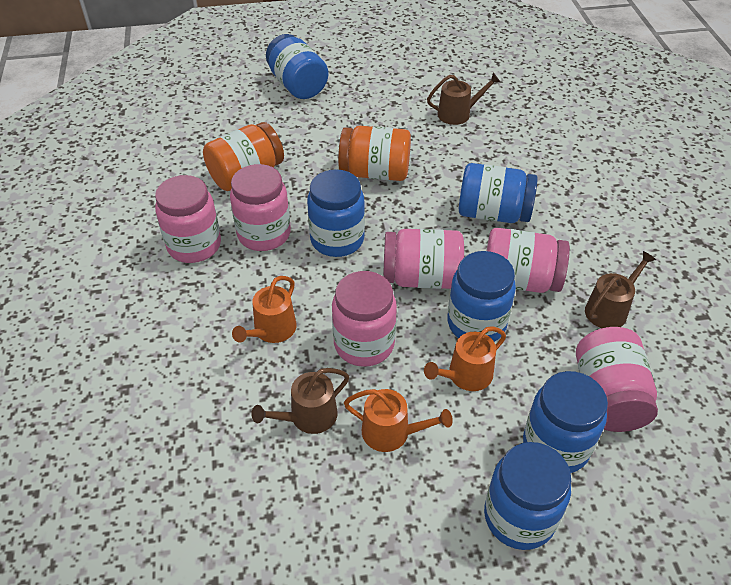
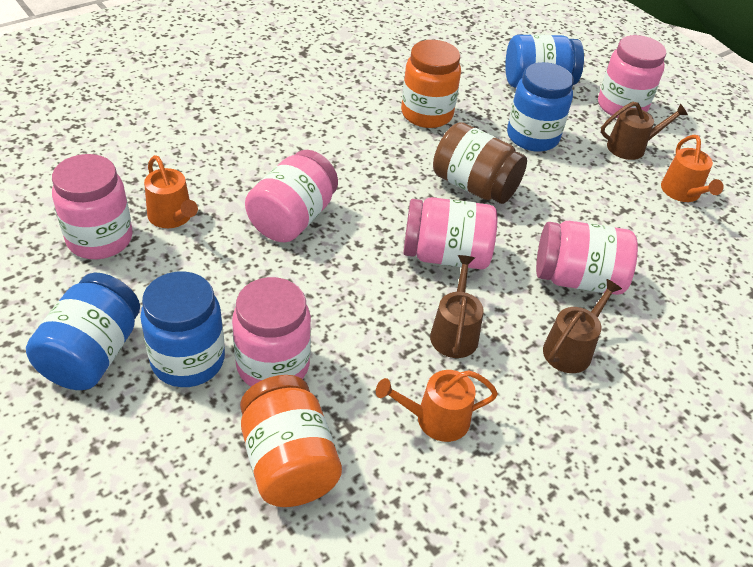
blue jar: 6 -> 4
brown jar: 0 -> 1

